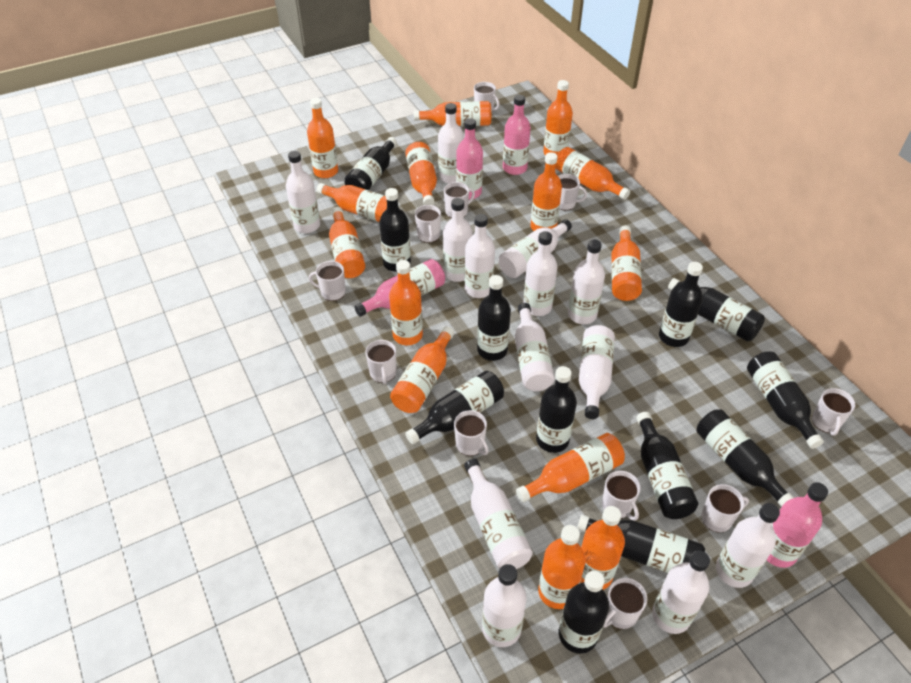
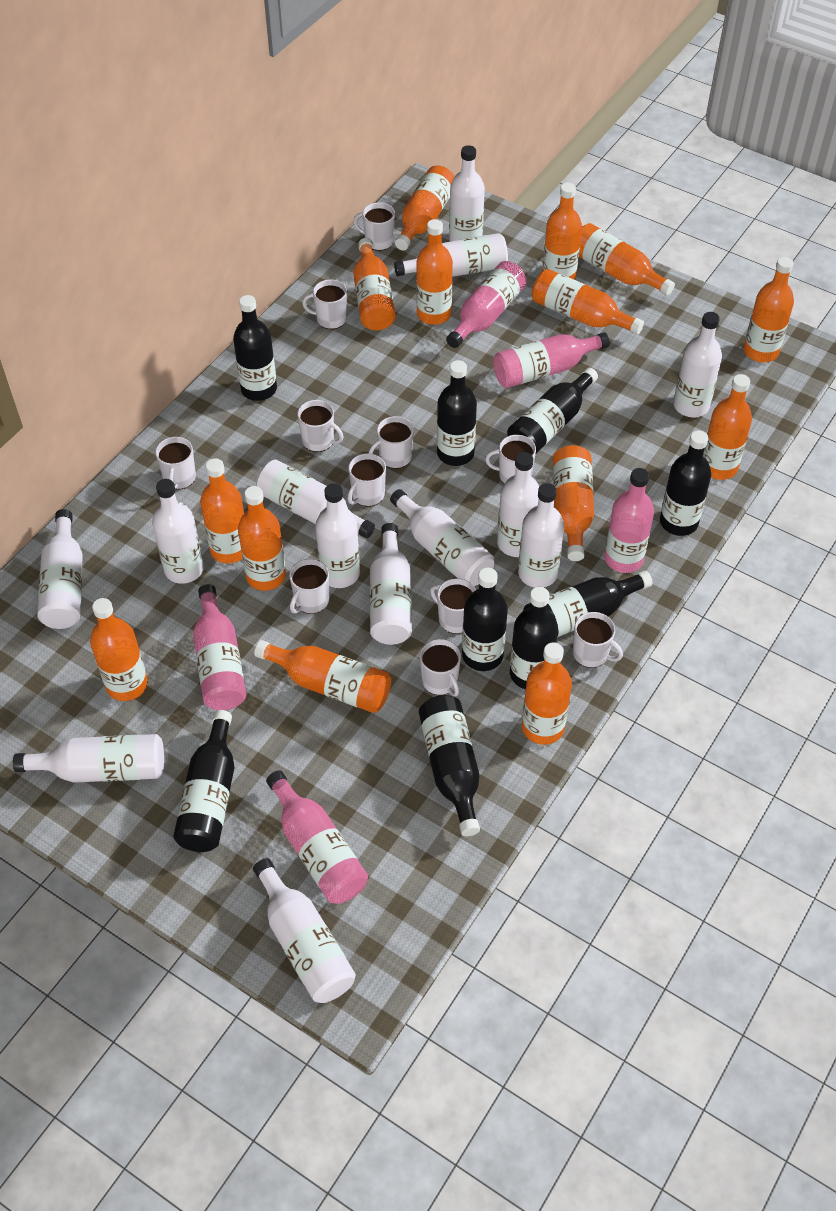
black bottle: 12 -> 9
pink bottle: 4 -> 5

